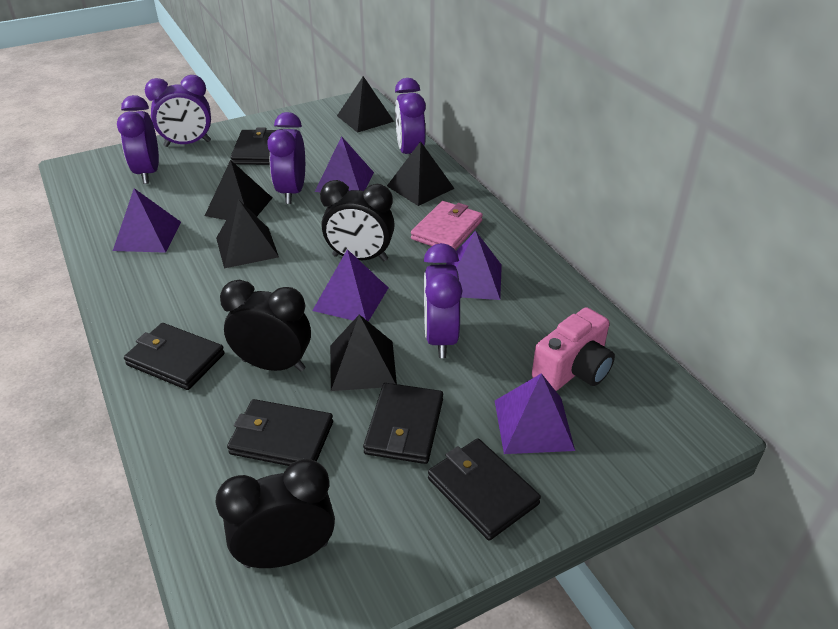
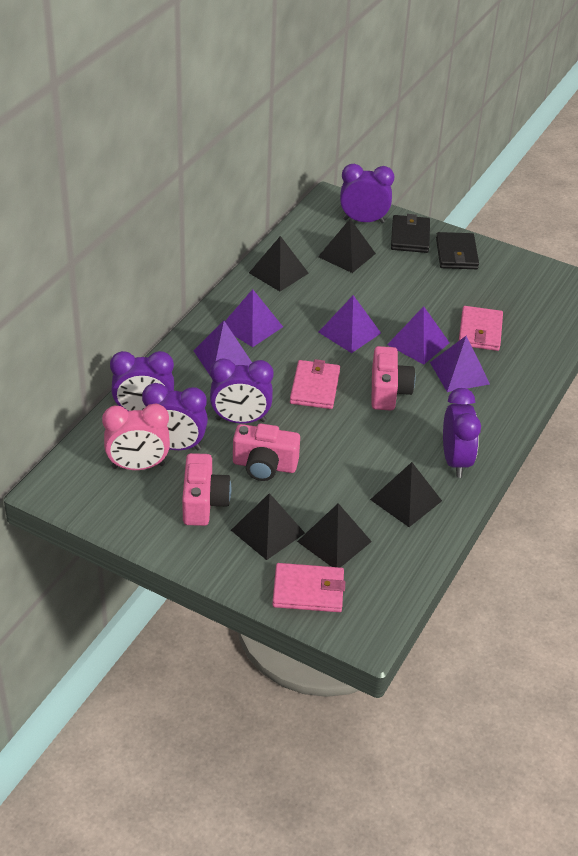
black clock: 3 -> 0
black wallet: 5 -> 2
pink camera: 1 -> 3
pink clock: 0 -> 1
pink wallet: 1 -> 3

